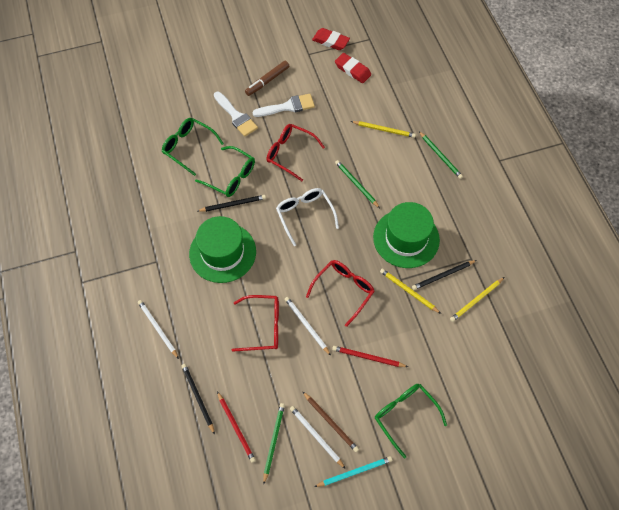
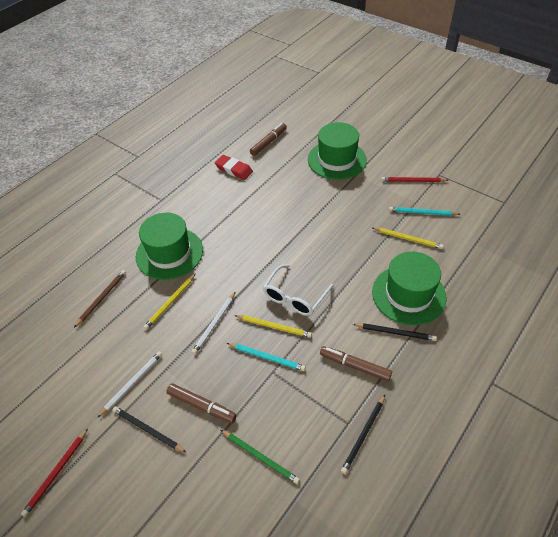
brown marker: 1 -> 3
green glasses: 3 -> 0
green hat: 2 -> 3
green pencil: 3 -> 1
red eraser: 2 -> 1
red glasses: 3 -> 0
turquoise pencil: 1 -> 2
white brush: 2 -> 0
white pencil: 3 -> 2

